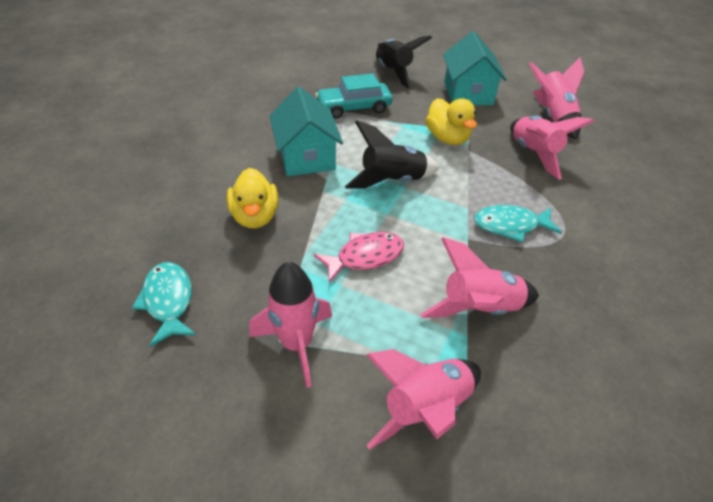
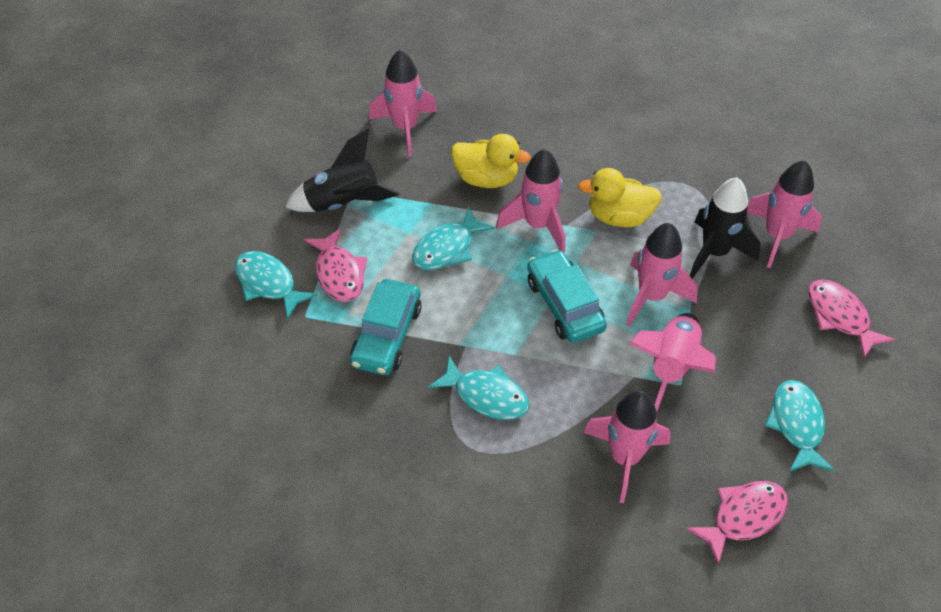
pink fish: 1 -> 3
pink rocket: 5 -> 6
turquoise car: 1 -> 2
turquoise fish: 2 -> 4
turquoise house: 2 -> 0

